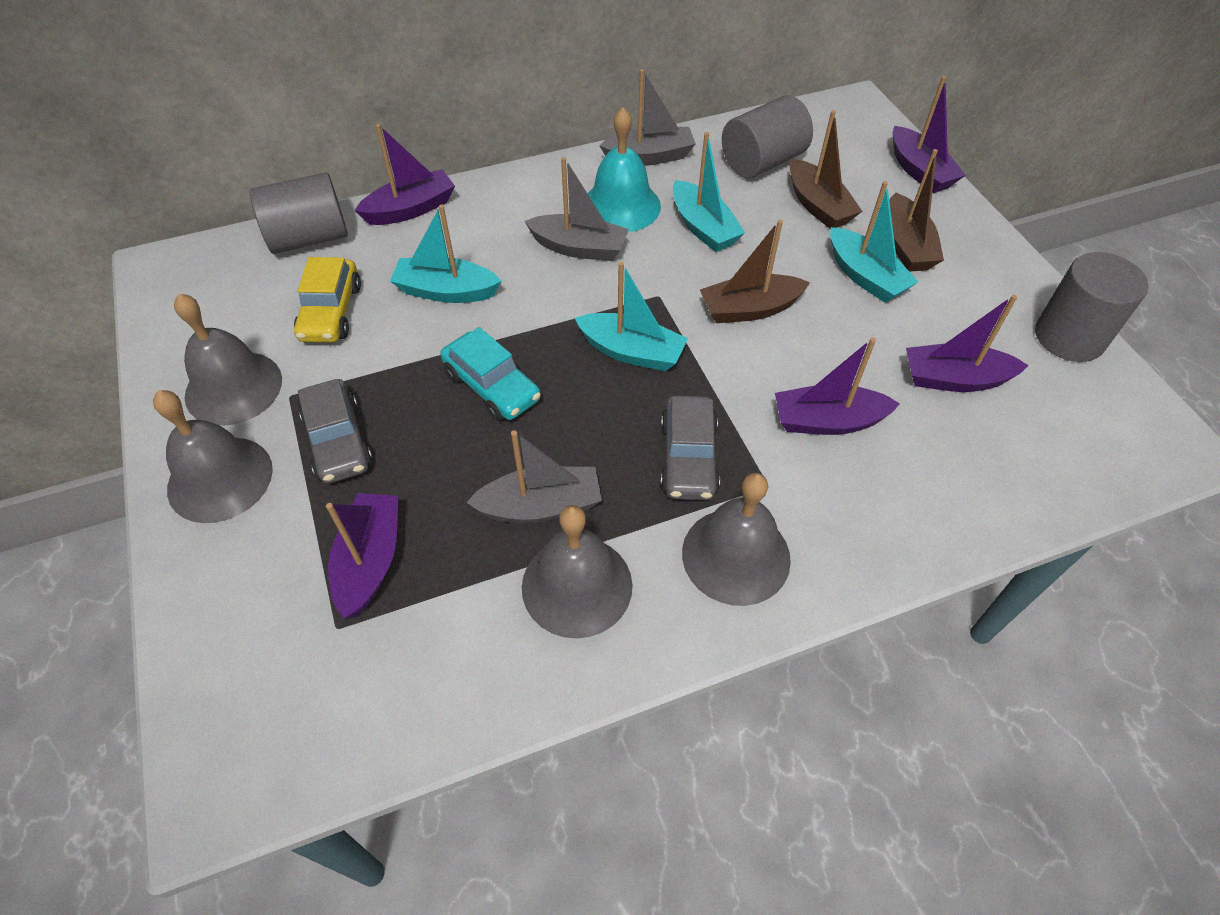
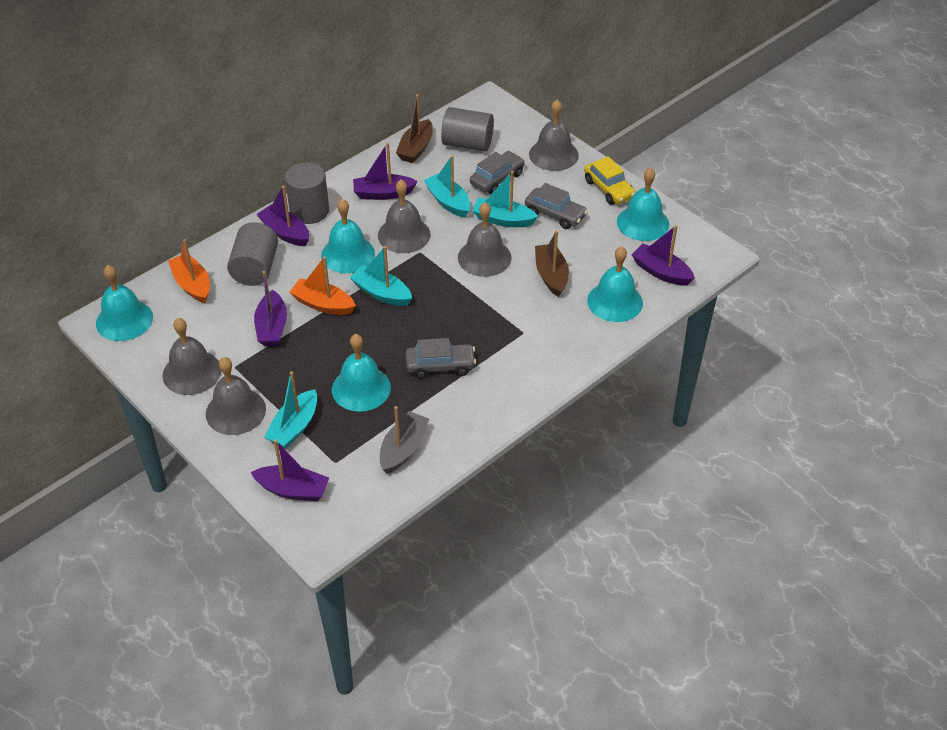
brown boat: 3 -> 2
grey bell: 4 -> 5
grey boat: 3 -> 1
grey car: 2 -> 3
orange boat: 0 -> 2
turquoise bell: 1 -> 5
turquoise car: 1 -> 0

